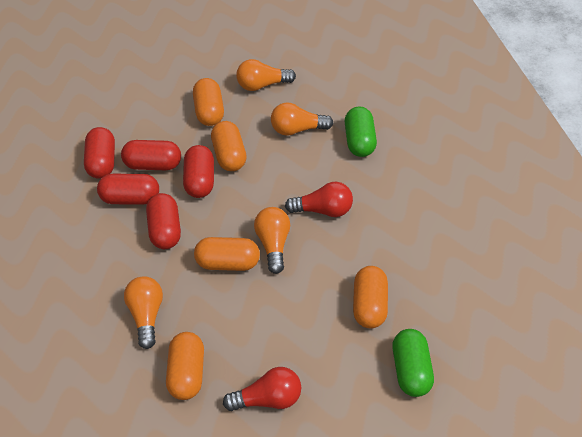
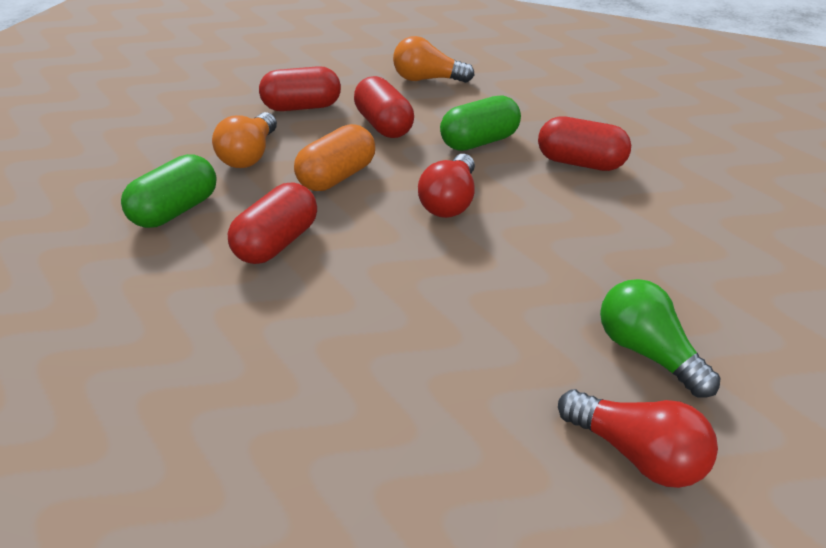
green light bulb: 0 -> 1
orange capsule: 5 -> 1
orange light bulb: 4 -> 2
red capsule: 5 -> 4

